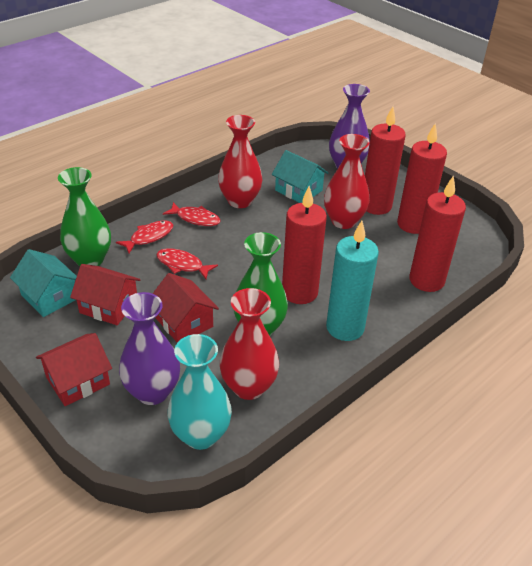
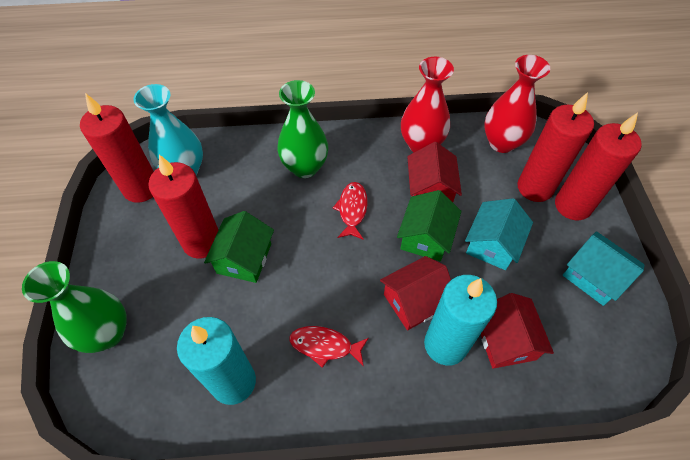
green house: 0 -> 2
purple vase: 2 -> 0
red fish: 3 -> 2
red vase: 3 -> 2
turquoise candle: 1 -> 2

